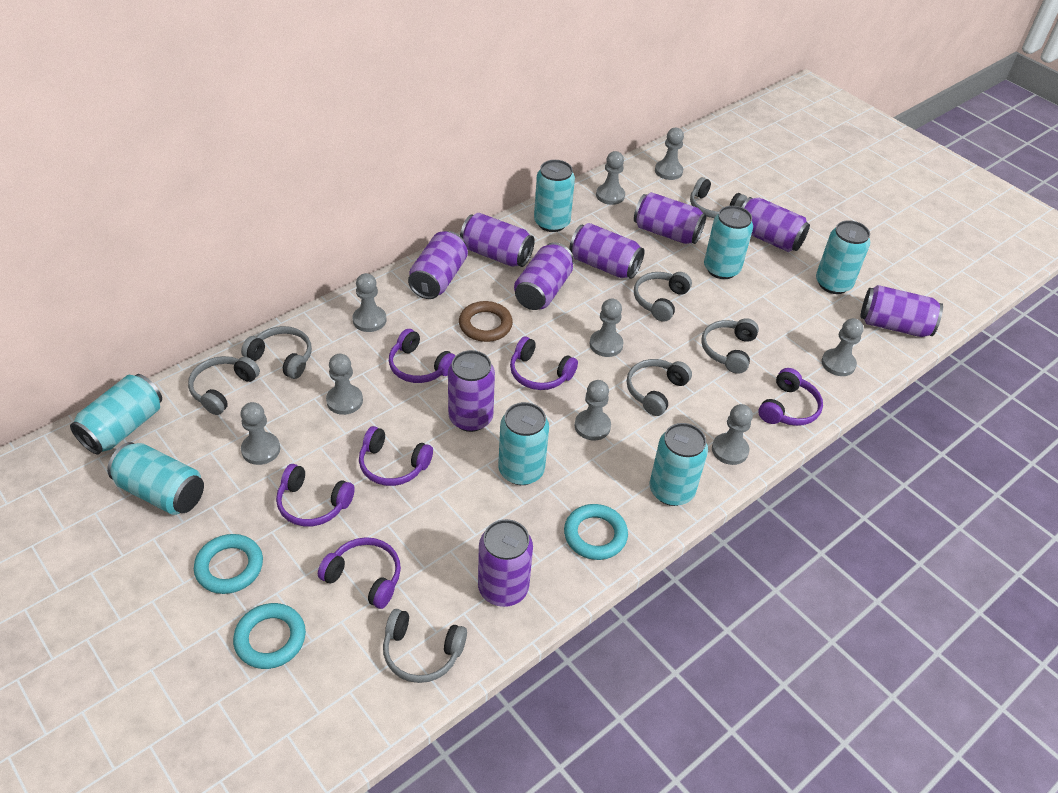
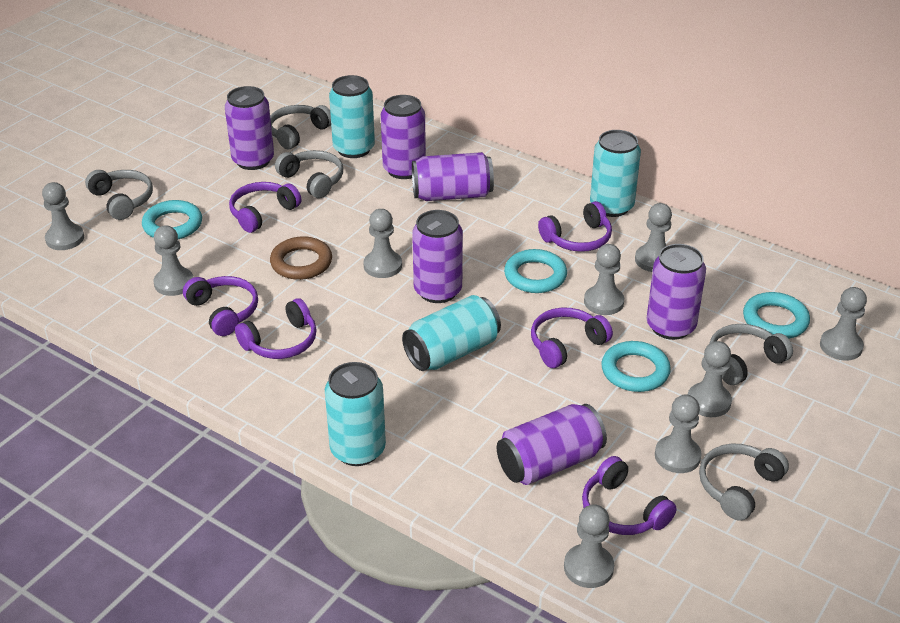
grey headphones: 7 -> 5
purple can: 9 -> 6
turquoise can: 7 -> 4
turquoise ring: 3 -> 4

